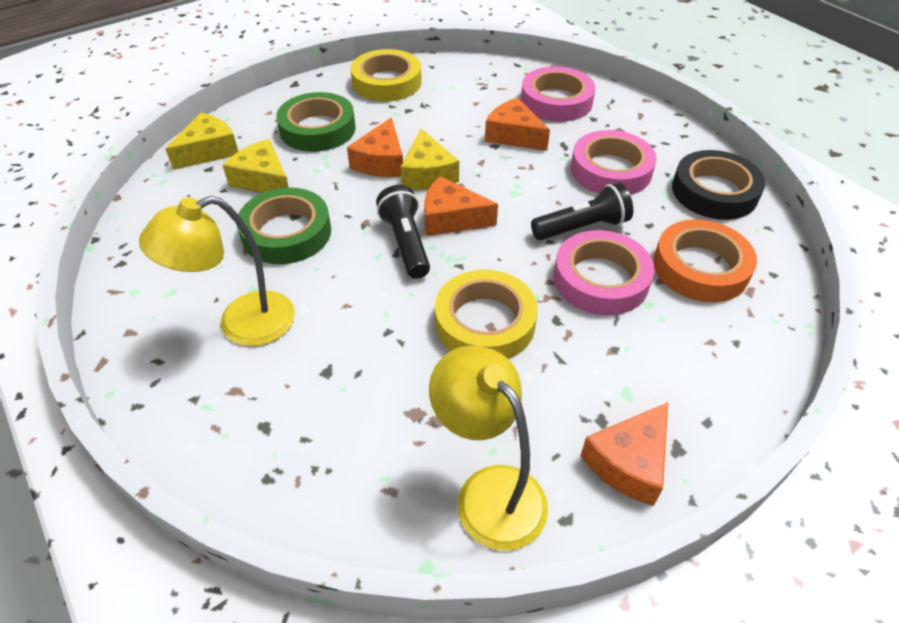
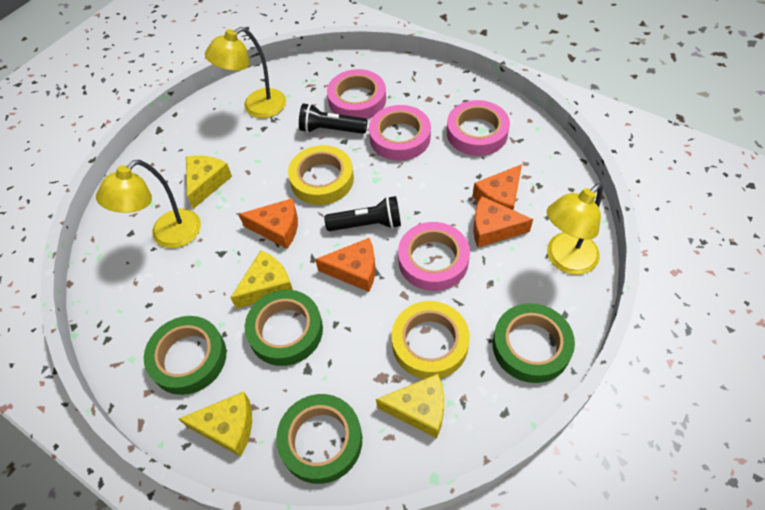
black tape: 1 -> 0
green tape: 2 -> 4
orange tape: 1 -> 0
pink tape: 3 -> 4
yellow cheese: 3 -> 4
yellow lamp: 2 -> 3

